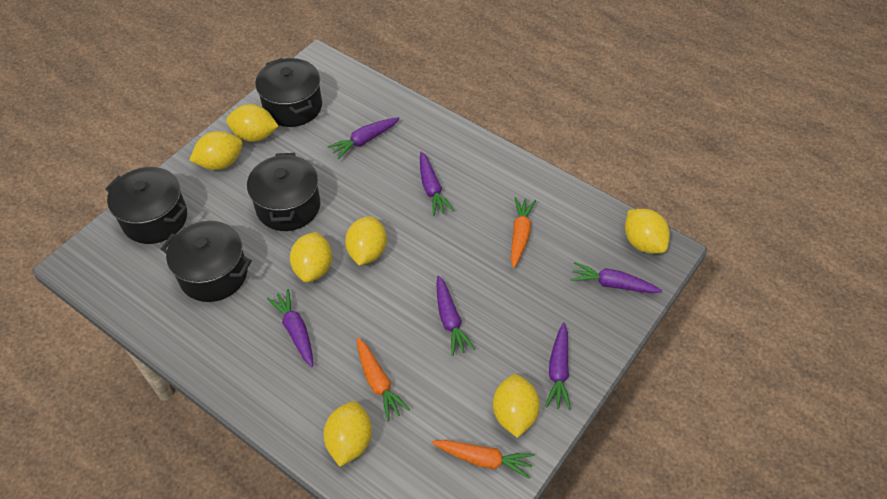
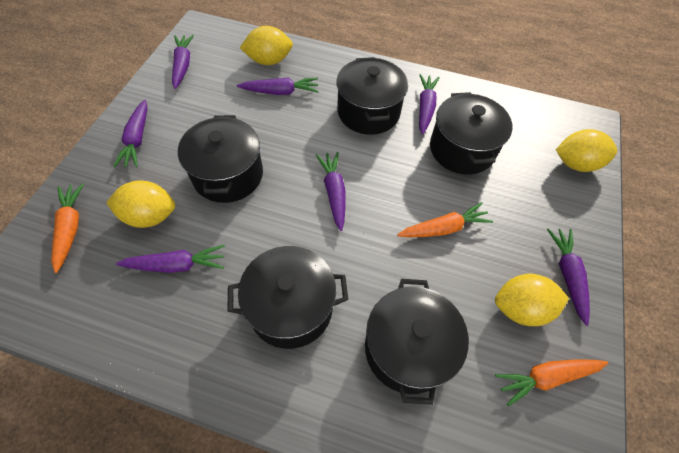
black pot: 4 -> 5
purple carrot: 6 -> 7
yellow lemon: 7 -> 4

